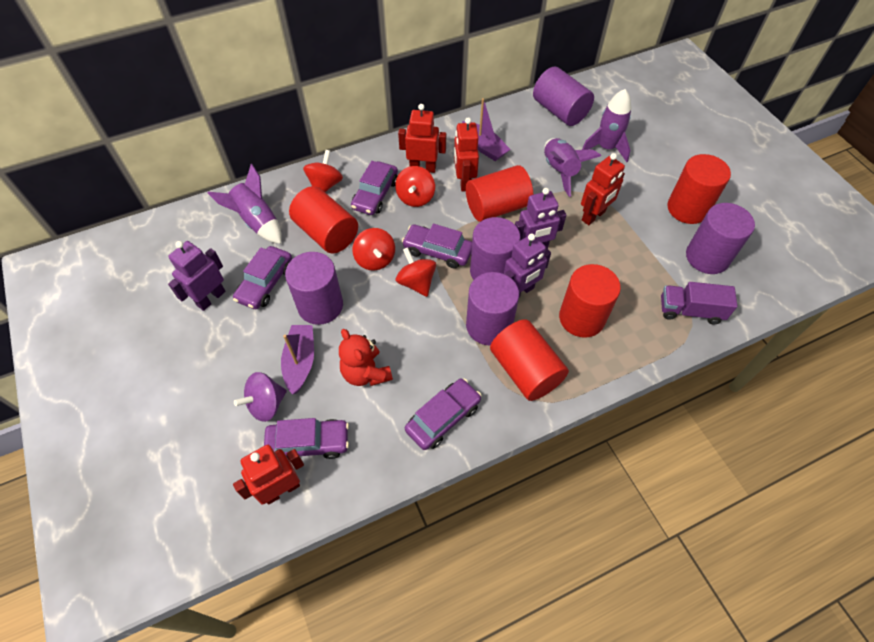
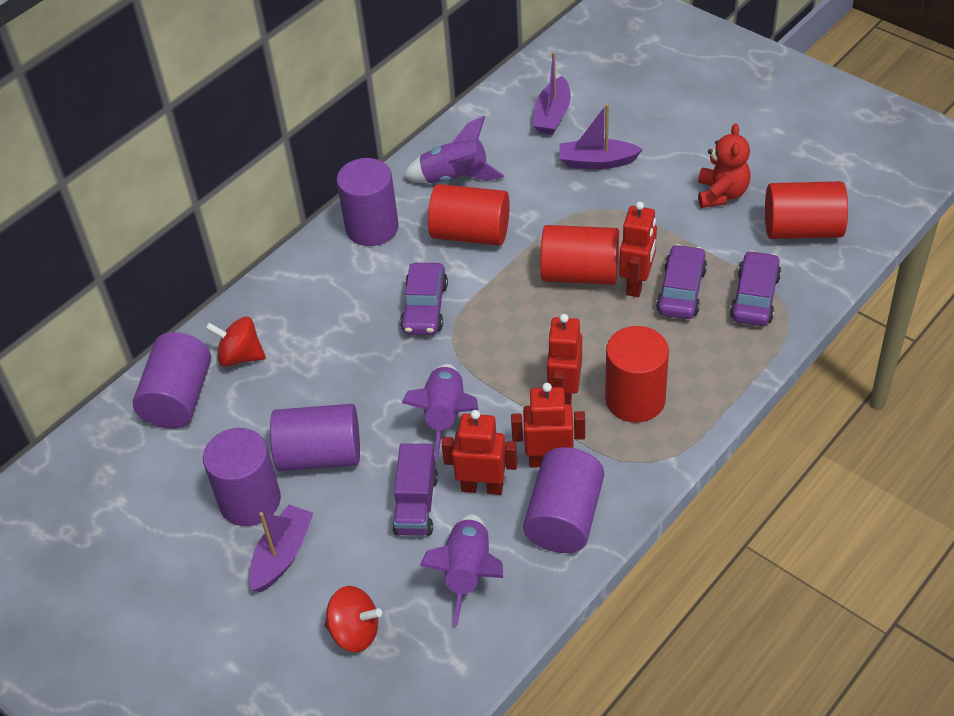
purple boat: 2 -> 3
purple car: 5 -> 3
purple robot: 3 -> 0
purple spinning top: 1 -> 0
red cylinder: 5 -> 4
red spinning top: 4 -> 2

